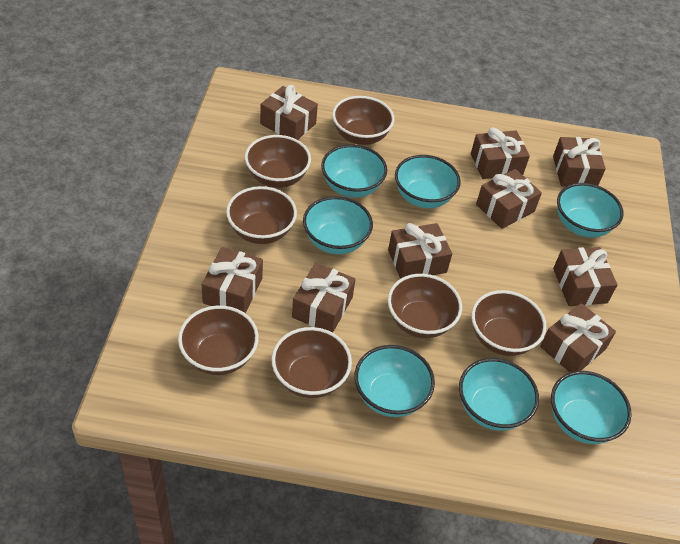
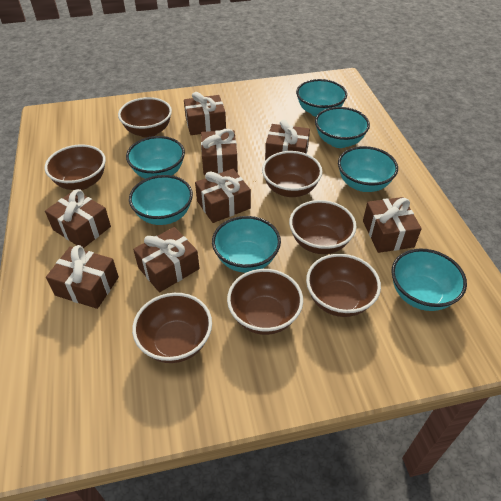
brown gift: 9 -> 8

